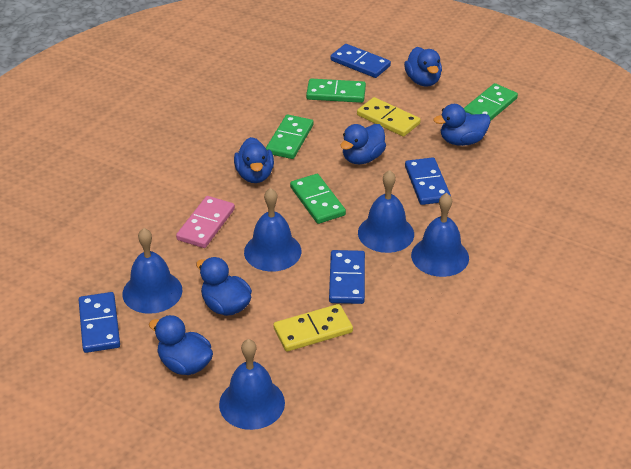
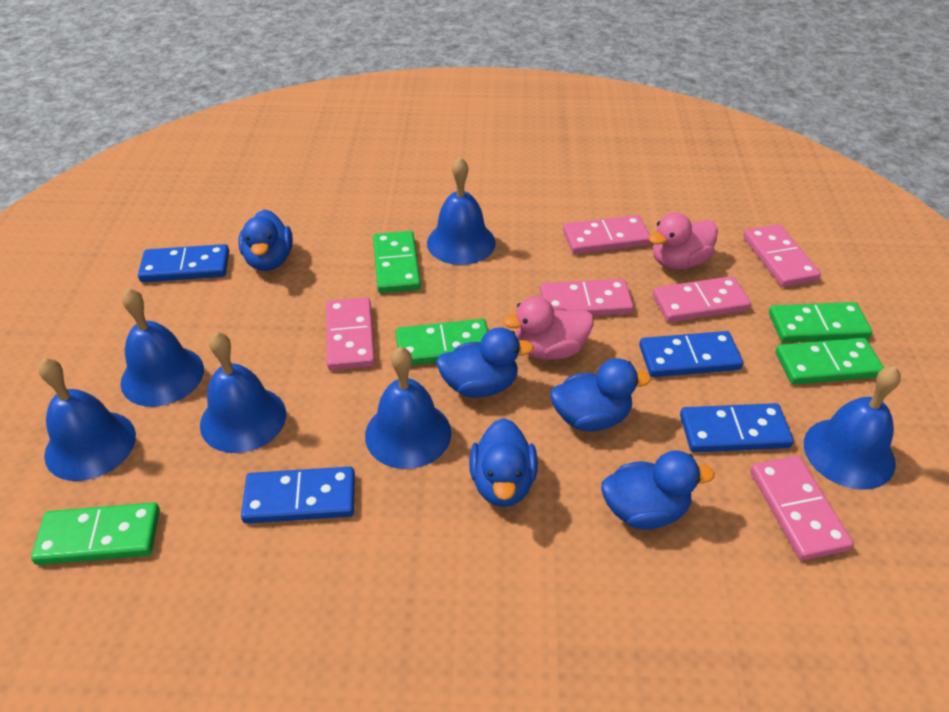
blue bell: 5 -> 6
blue duck: 6 -> 5
green domino: 4 -> 5
pink domino: 1 -> 6
pink duck: 0 -> 2
yellow domino: 2 -> 0

